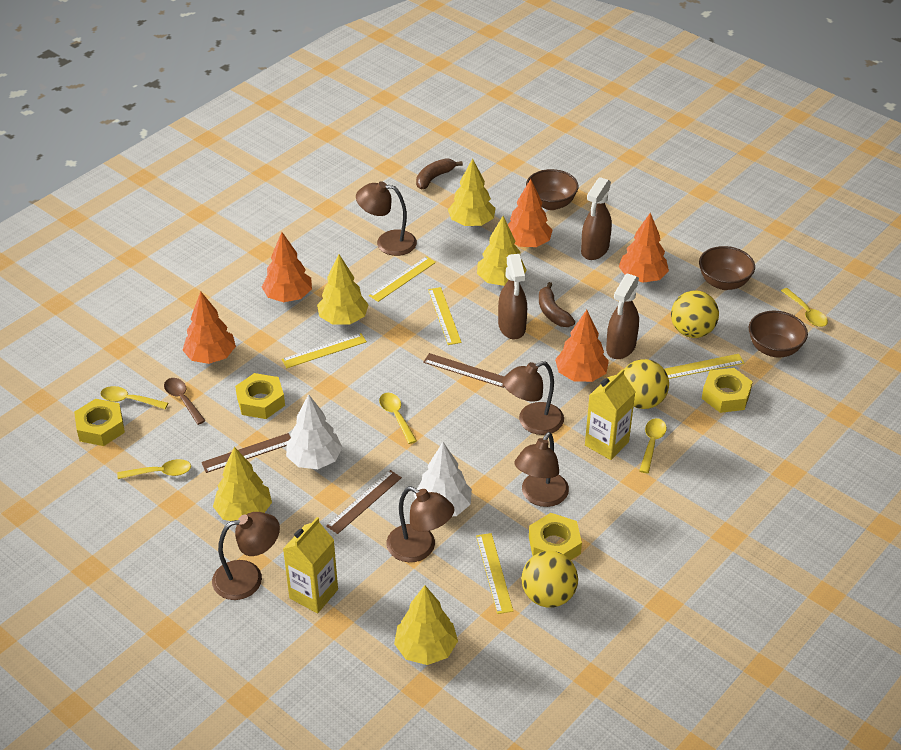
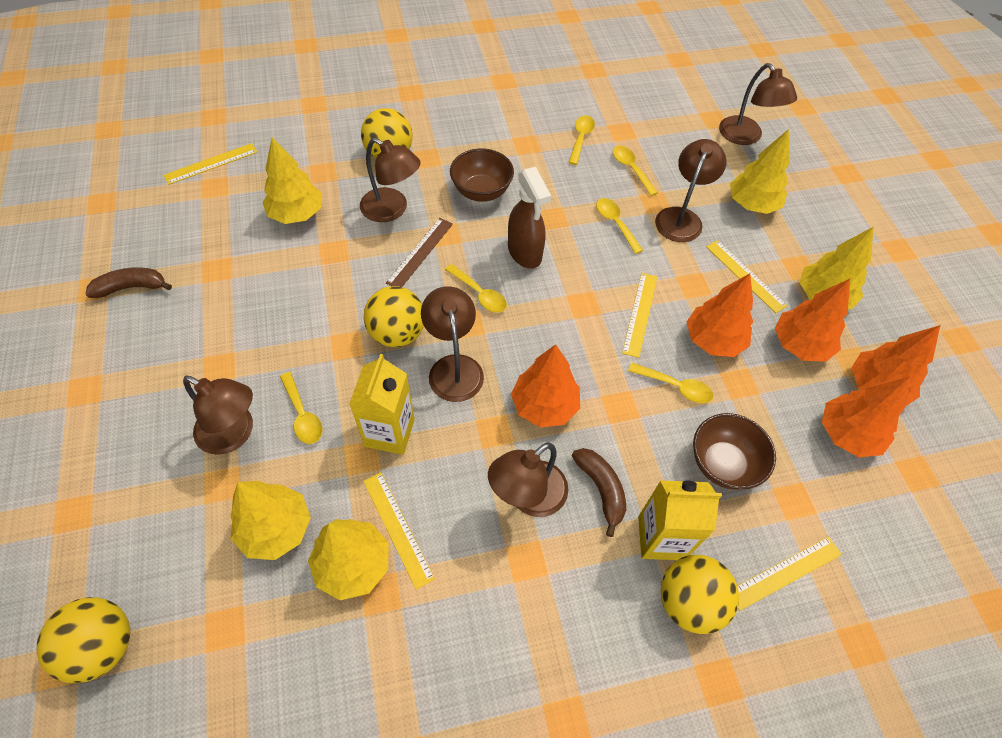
brown bowl: 3 -> 2
brown lamp: 5 -> 6
brown ruler: 3 -> 1
brown spoon: 1 -> 0
brown spray bottle: 3 -> 1
white tree: 2 -> 0
yellow ball: 3 -> 4
yellow nut: 4 -> 0
yellow spoon: 5 -> 6

